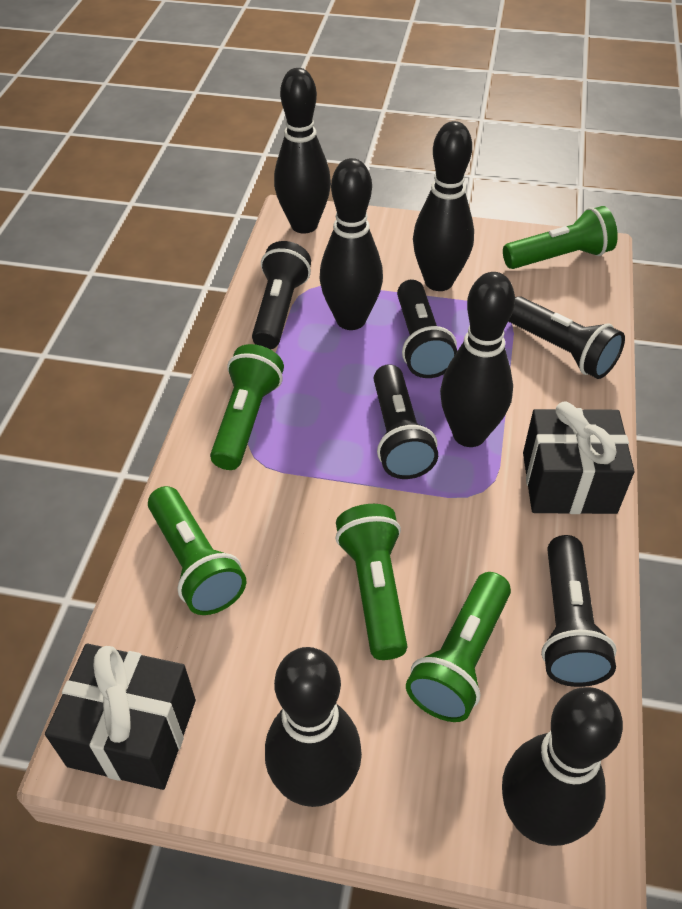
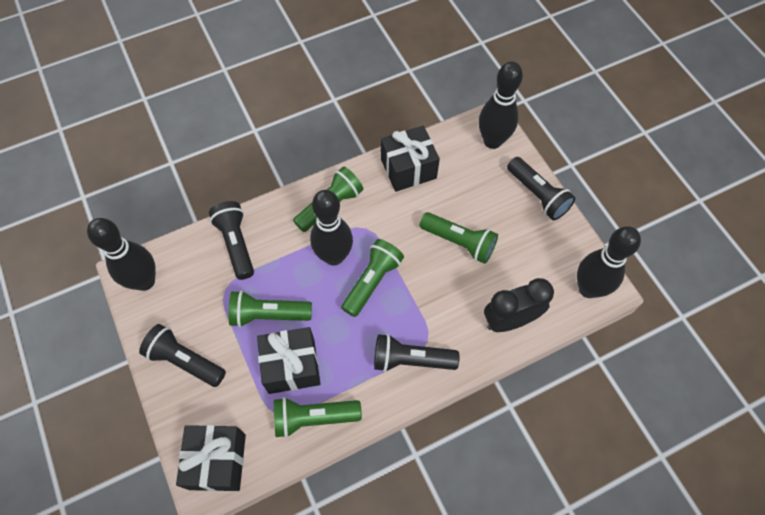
black bowling pin: 6 -> 4
black clock: 0 -> 1
black flashlight: 5 -> 4
black gift: 2 -> 3

